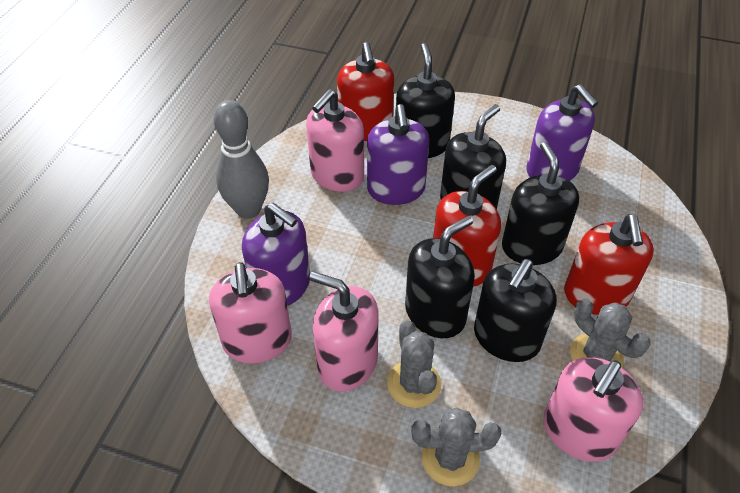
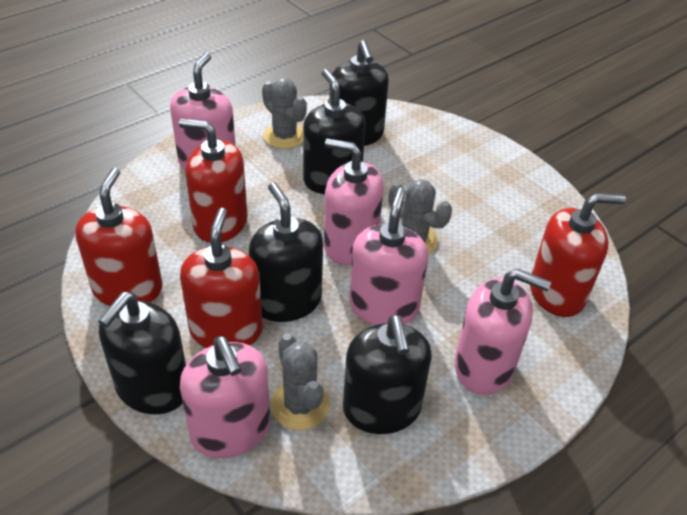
grey bowling pin: 1 -> 0
pink soap dispenser: 4 -> 5
purple soap dispenser: 3 -> 0
red soap dispenser: 3 -> 4

